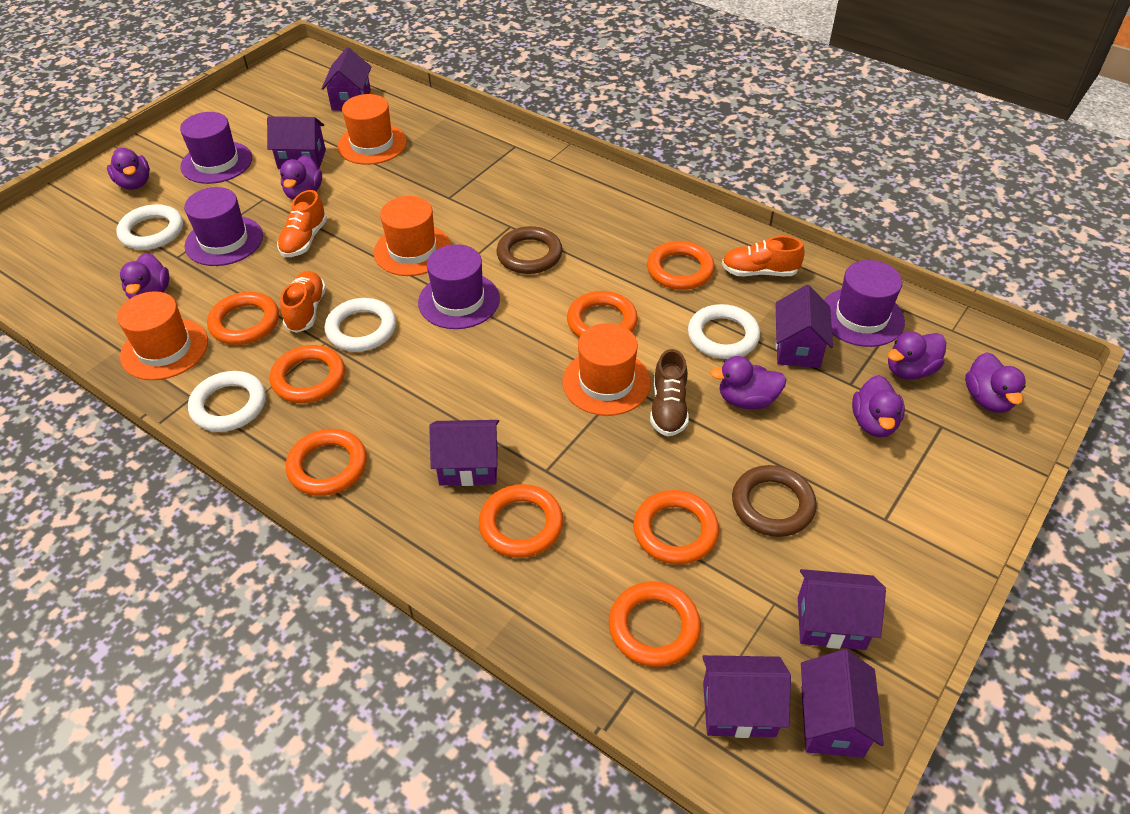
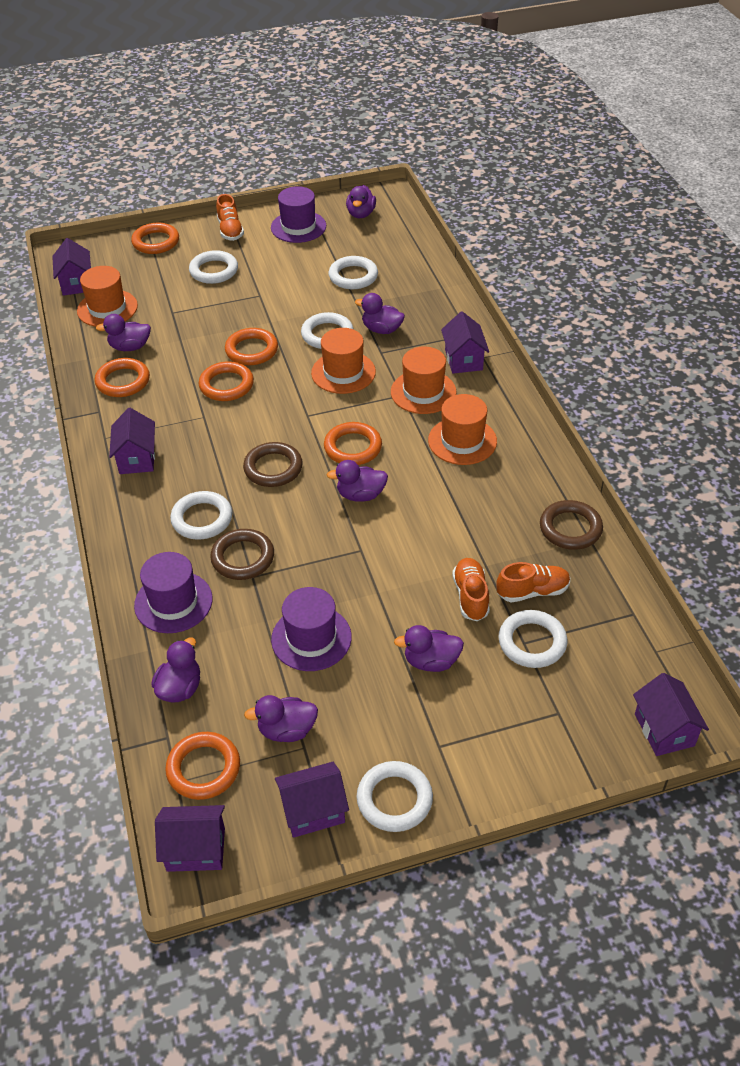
brown ring: 2 -> 3
brown shoe: 1 -> 0
orange ring: 8 -> 6
purple hat: 4 -> 3
purple house: 7 -> 6
white ring: 4 -> 6

